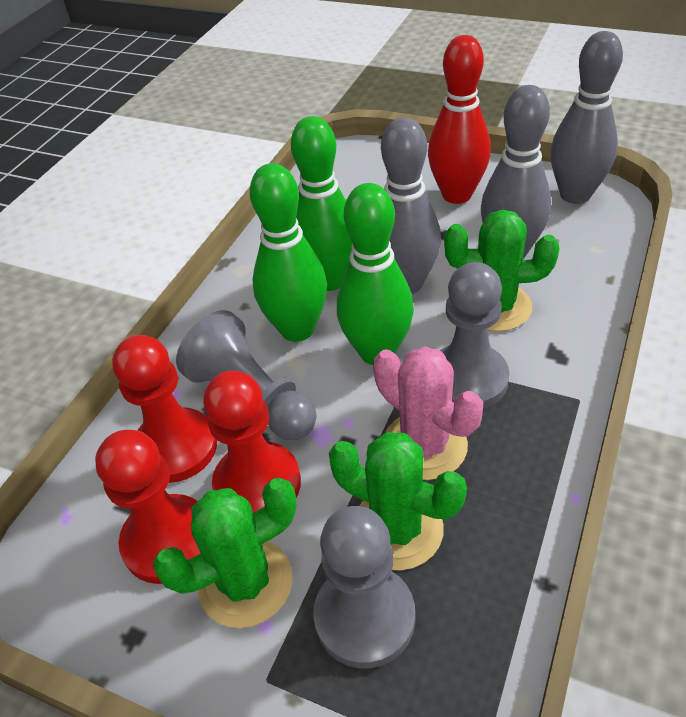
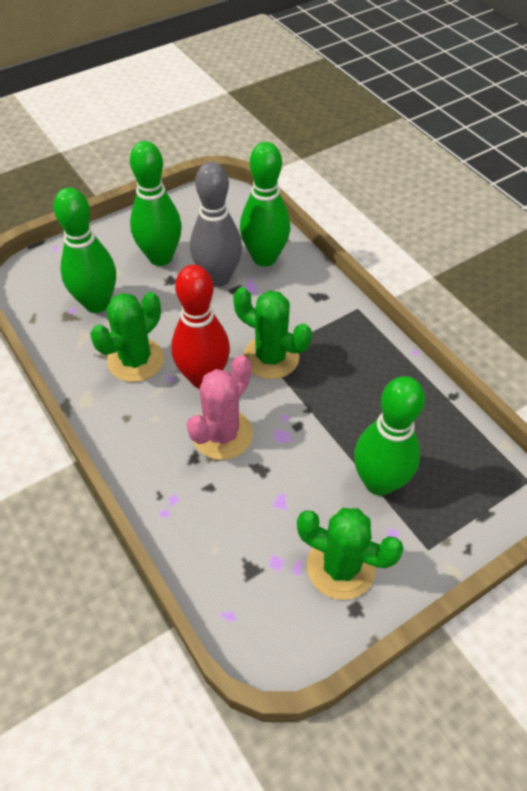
green bowling pin: 3 -> 4
grey bowling pin: 3 -> 1
grey pawn: 3 -> 0
red pawn: 3 -> 0

